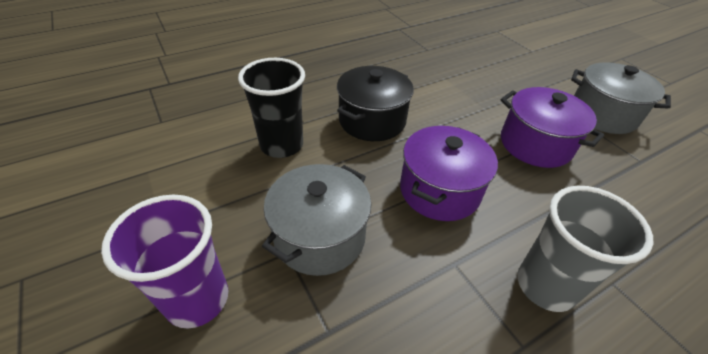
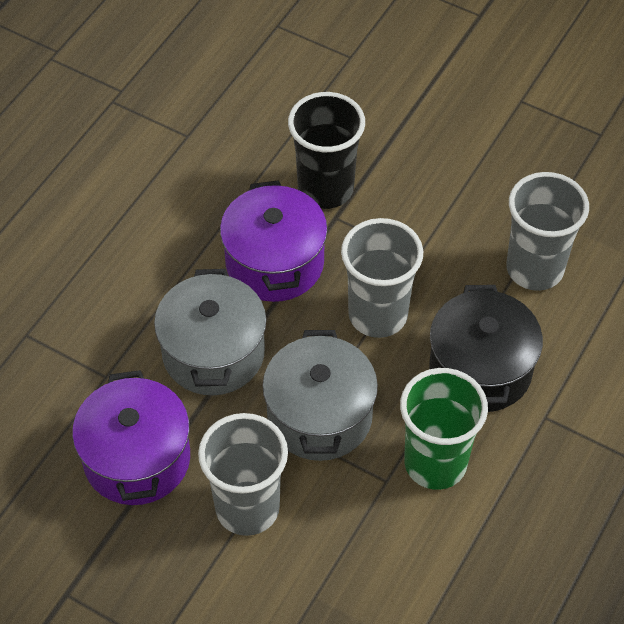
green cup: 0 -> 1
grey cup: 1 -> 3
purple cup: 1 -> 0

